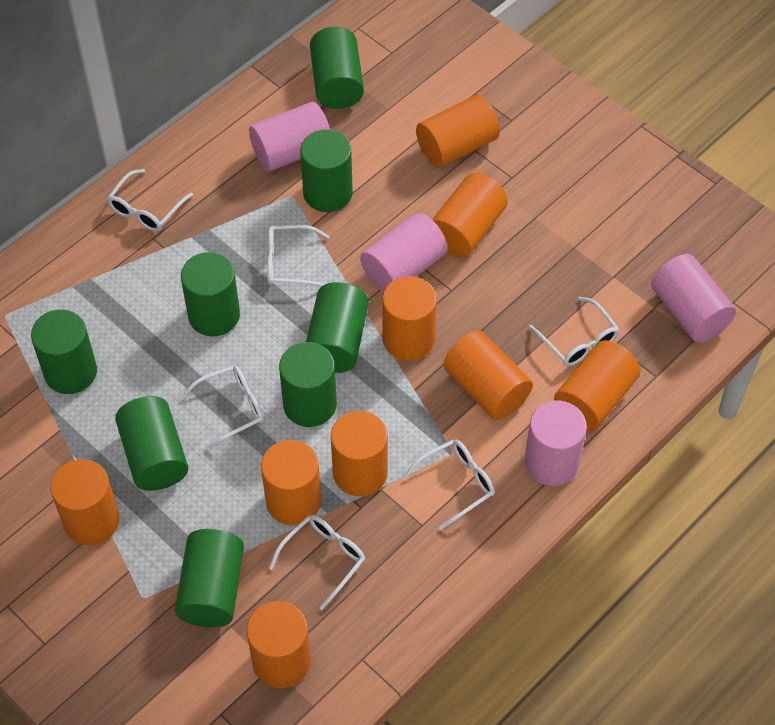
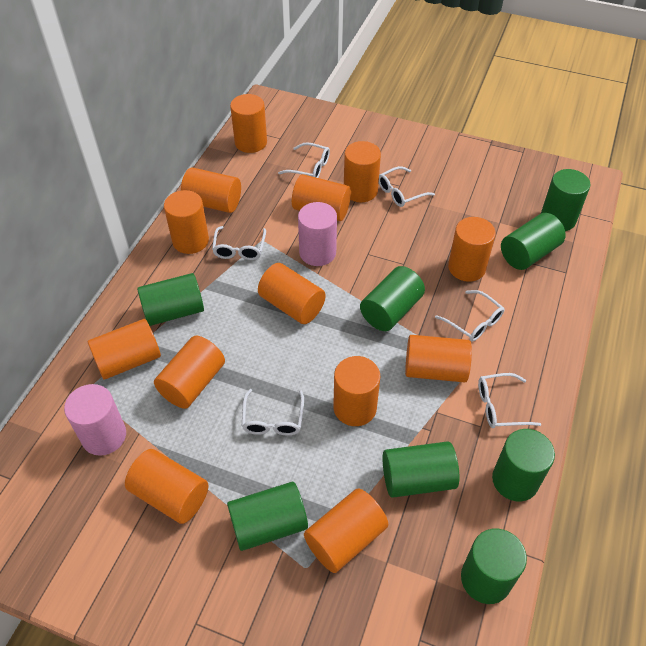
orange cylinder: 9 -> 13
pink cylinder: 4 -> 2

